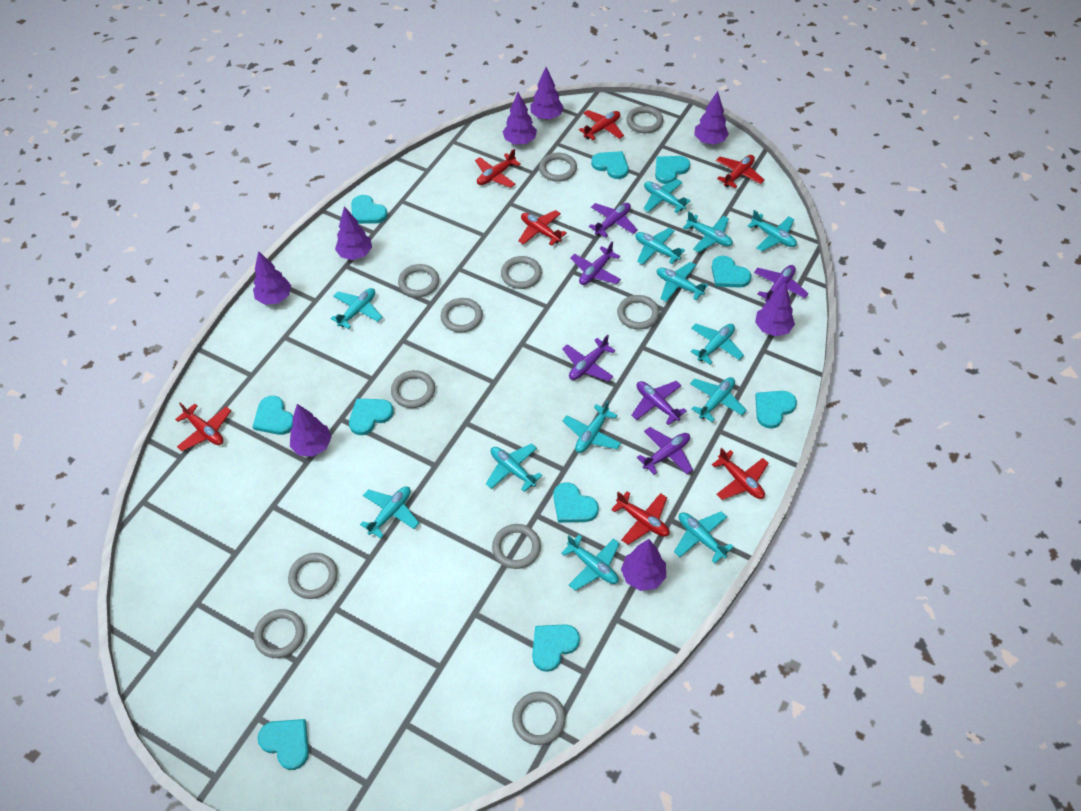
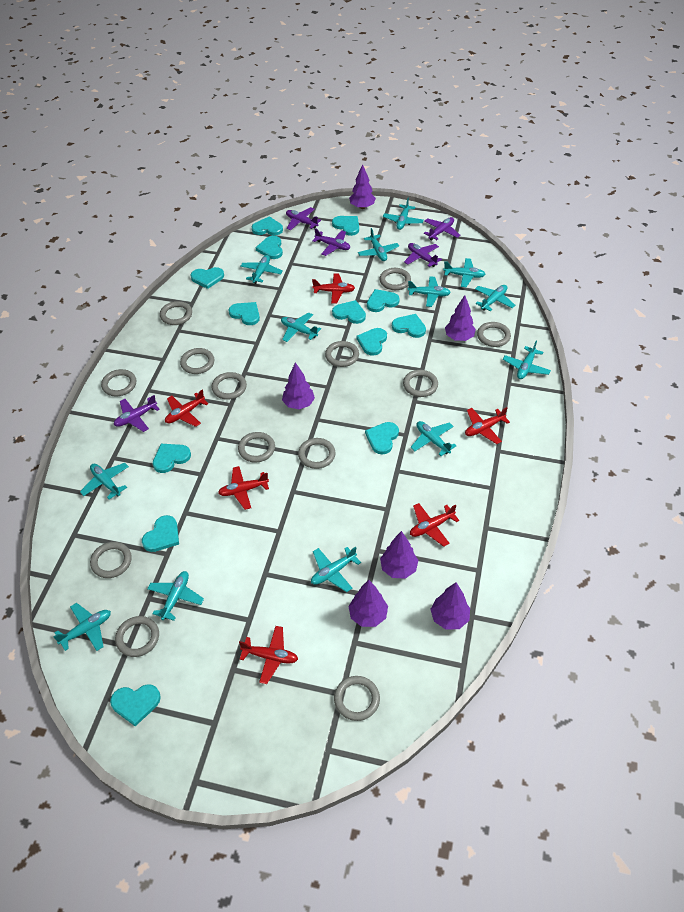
grey ring: 11 -> 13
purple plane: 6 -> 5
purple tree: 8 -> 6
red plane: 7 -> 6
turquoise heart: 10 -> 13

